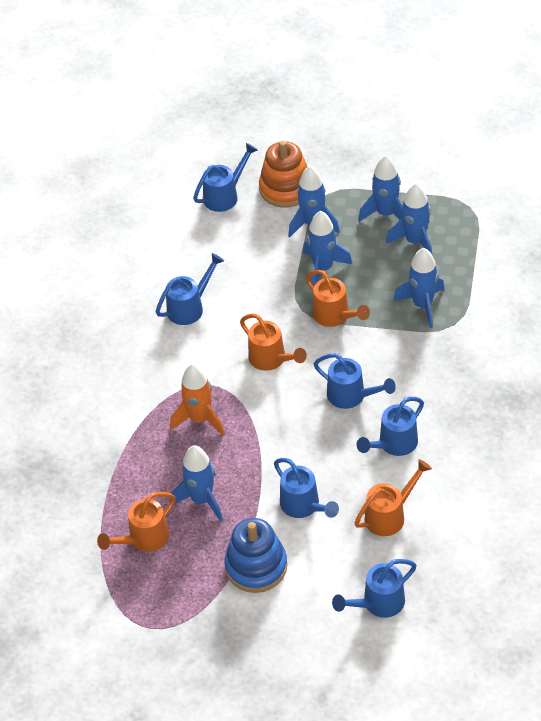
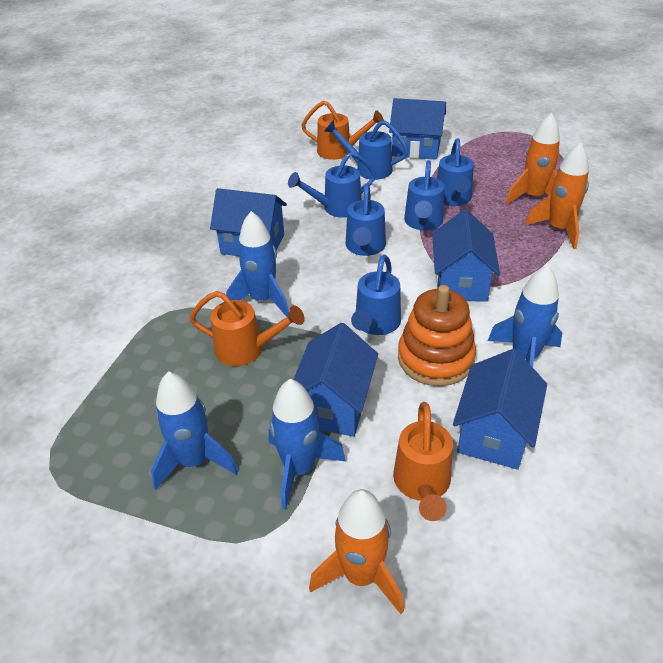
blue house: 0 -> 5
blue rocket: 6 -> 4
blue stacking toy: 1 -> 0
orange rocket: 1 -> 3
orange watering can: 4 -> 3

